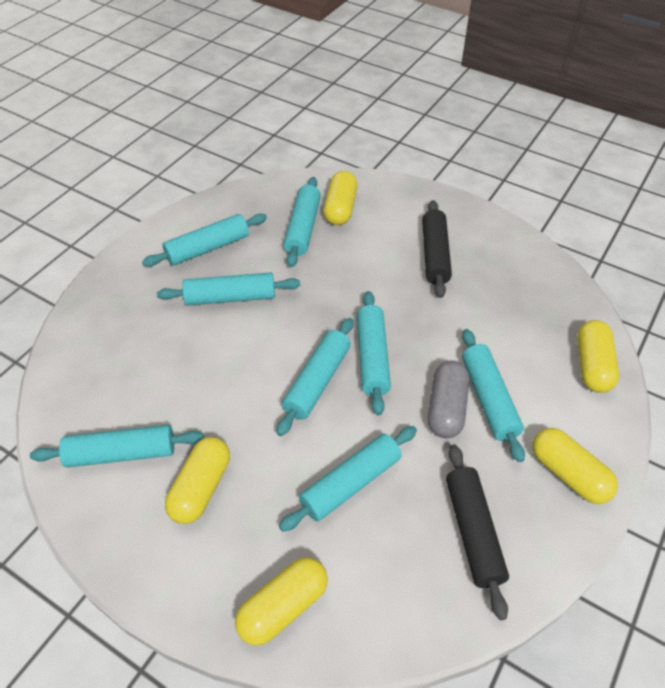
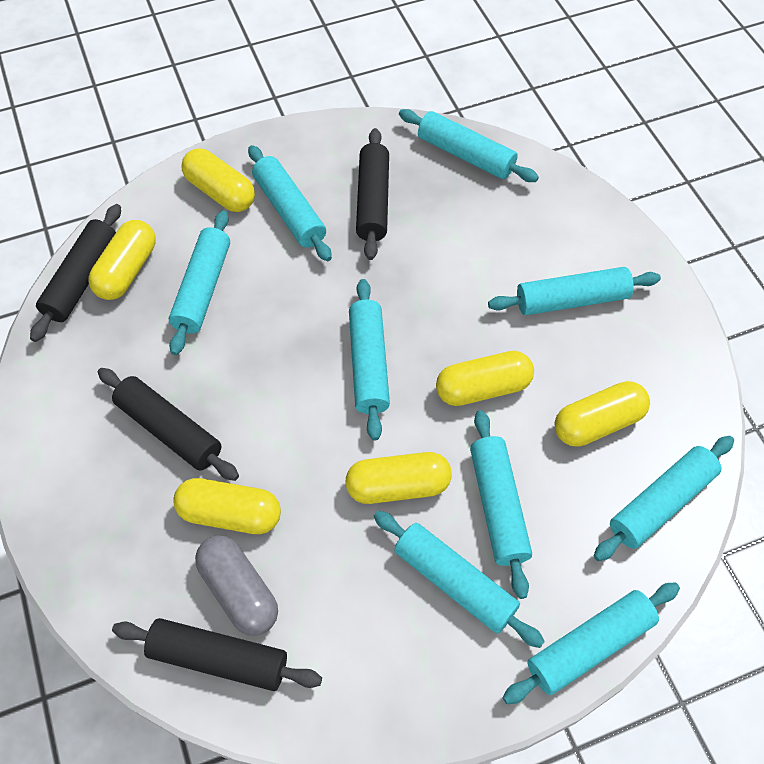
black rolling pin: 2 -> 4
turquoise rolling pin: 8 -> 9
yellow capsule: 5 -> 6

